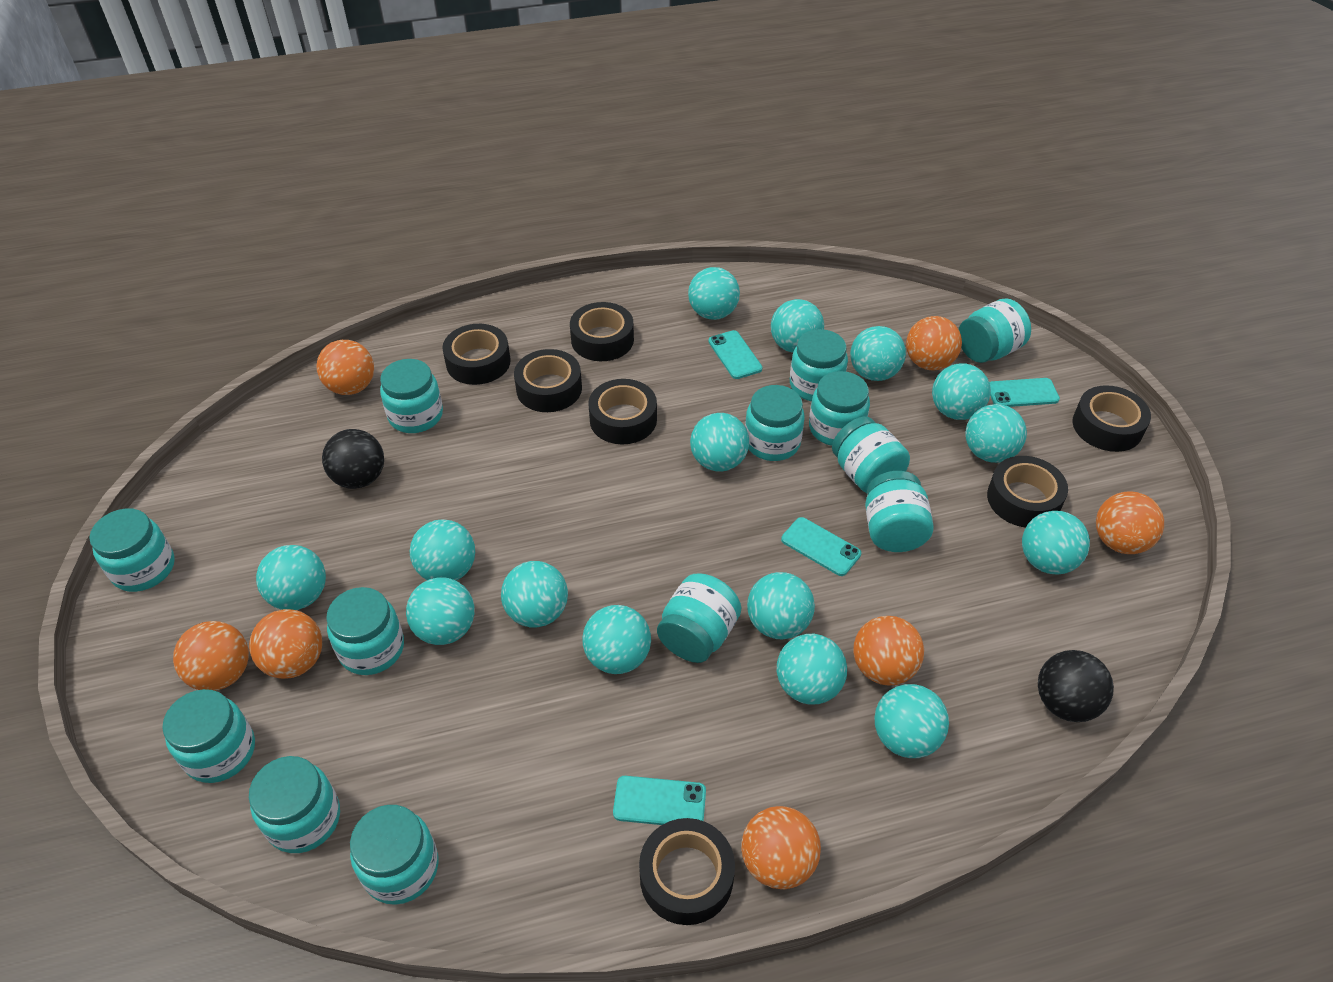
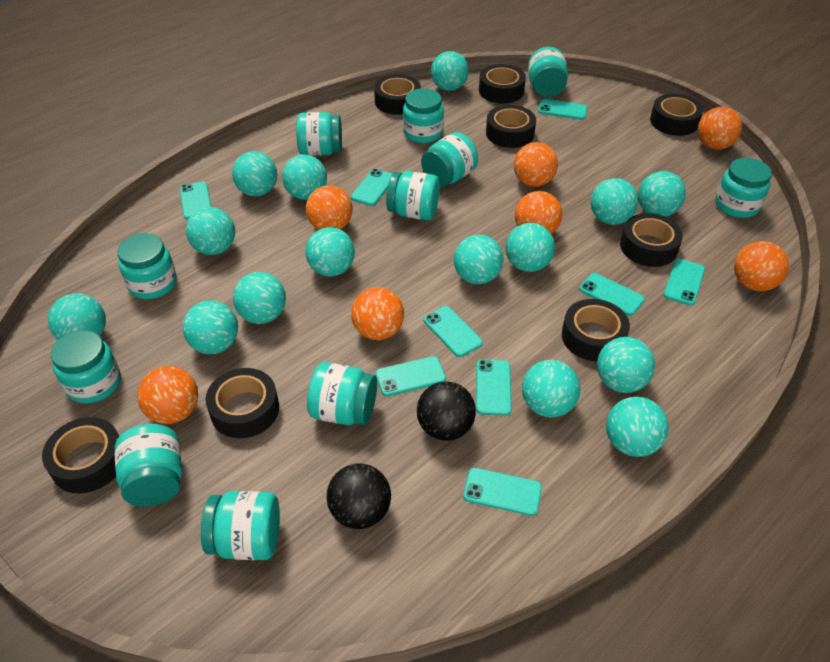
black tape: 7 -> 8
turquoise jar: 13 -> 11
turquoise phone: 4 -> 9

